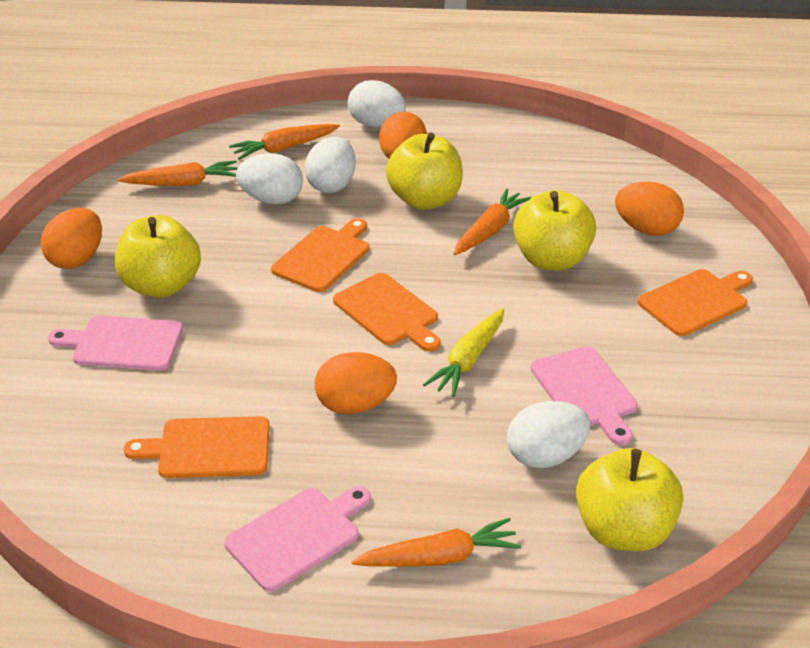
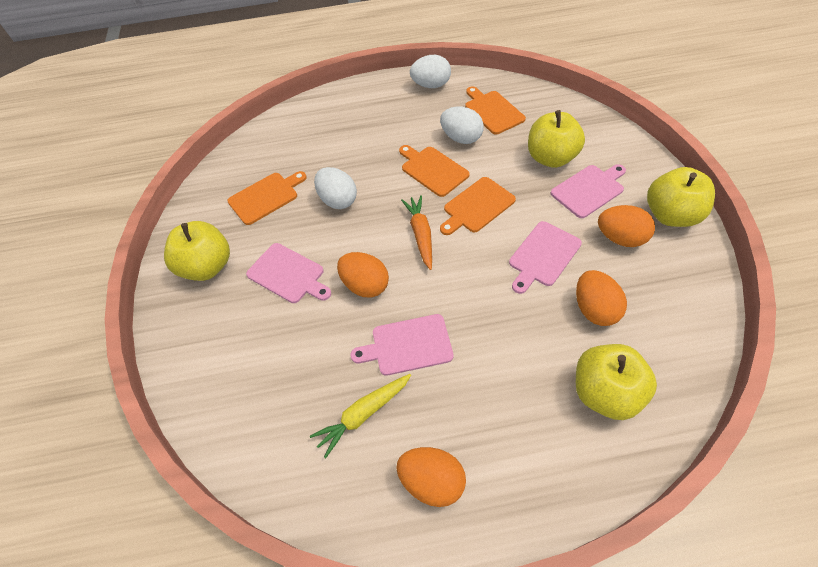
orange carrot: 4 -> 1
pink cutting board: 3 -> 4
white egg: 4 -> 3

